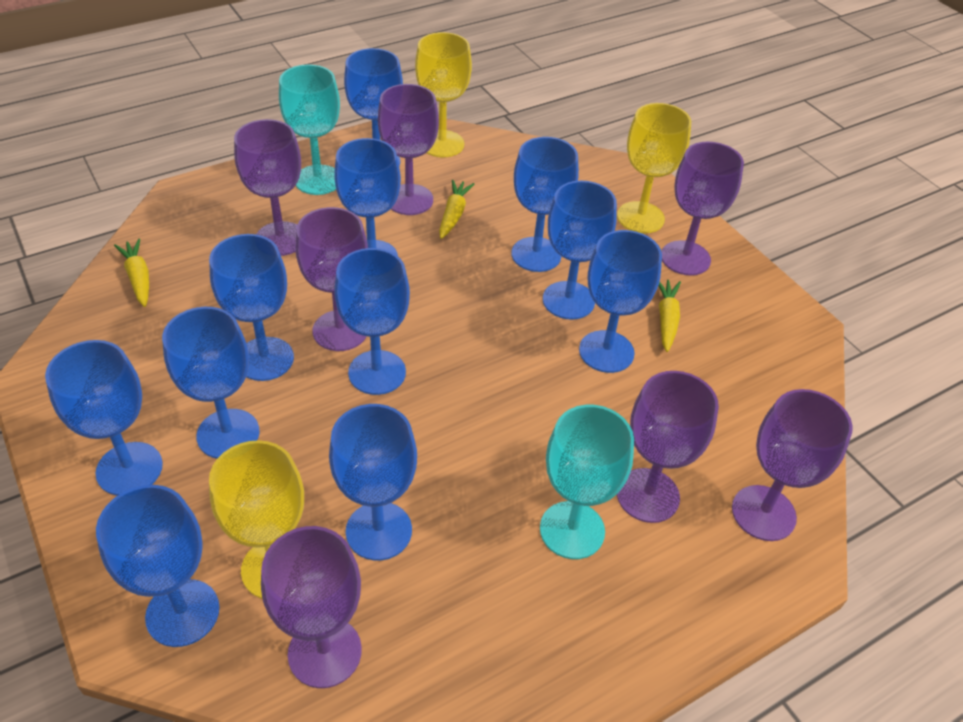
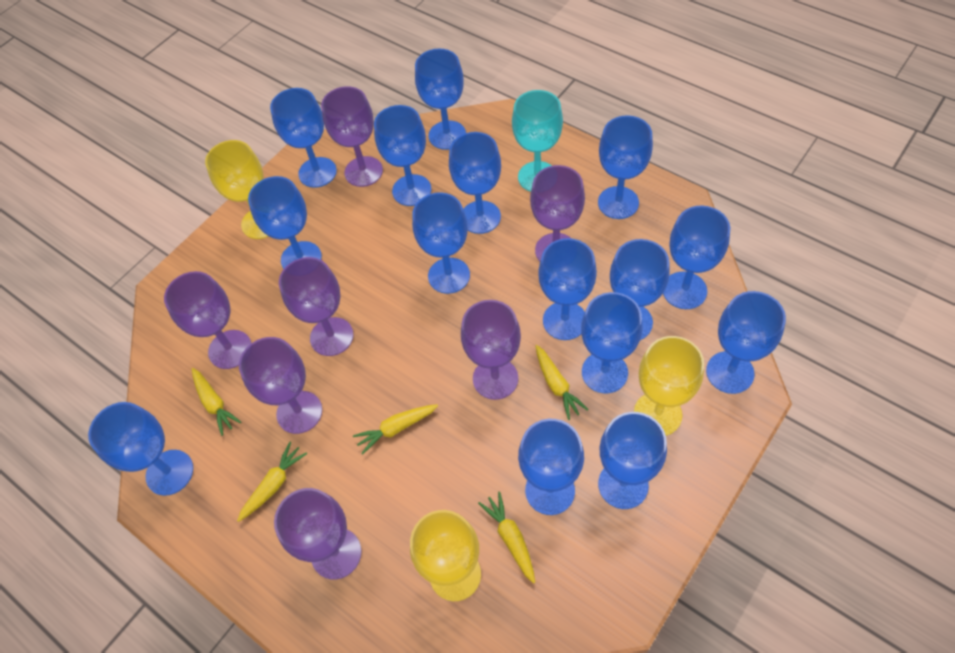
blue goblet: 11 -> 15
turquoise goblet: 2 -> 1
yellow carrot: 3 -> 5

